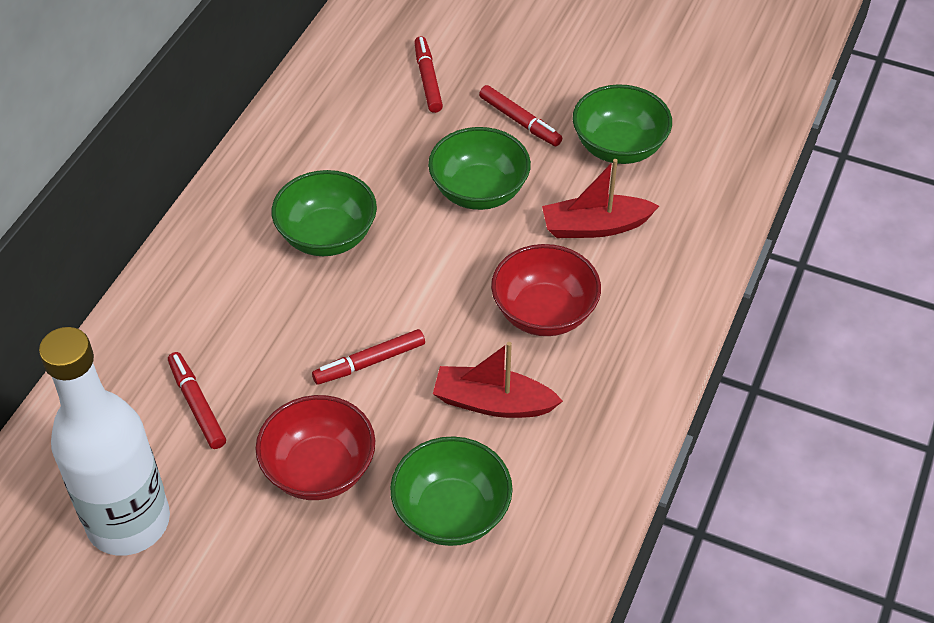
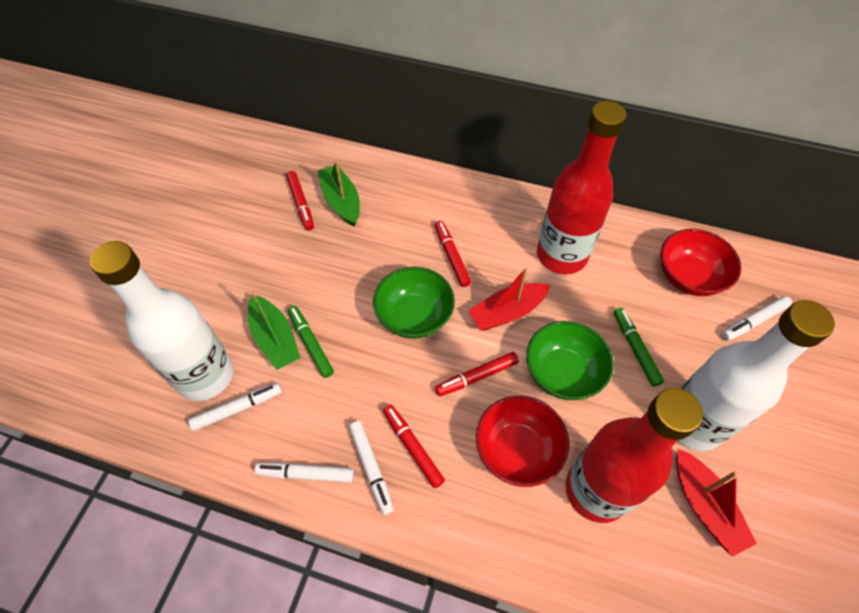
green boat: 0 -> 2
green bowl: 4 -> 2
green marker: 0 -> 2
red bottle: 0 -> 2
white bottle: 1 -> 2
white marker: 0 -> 4

